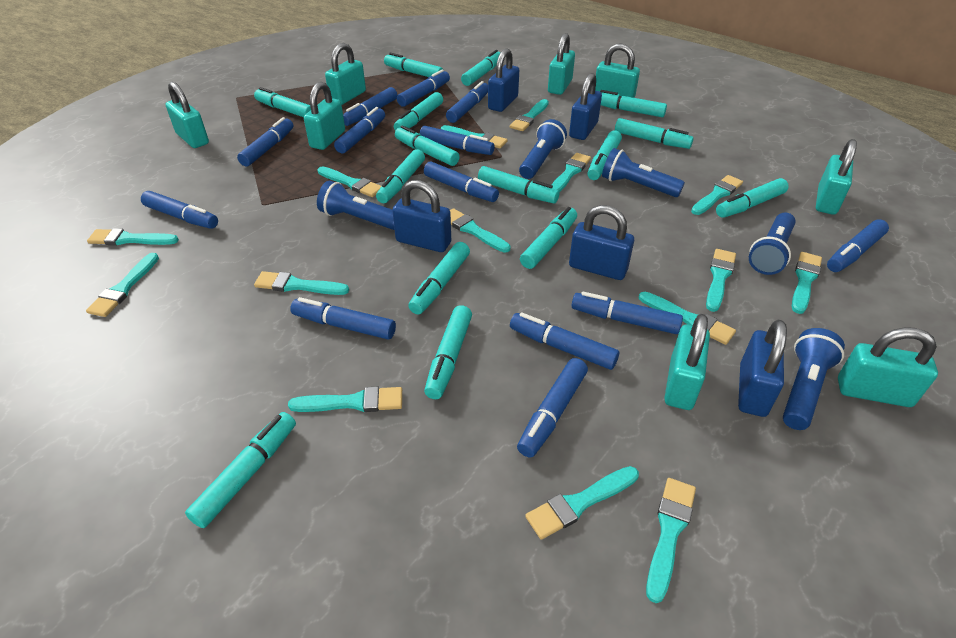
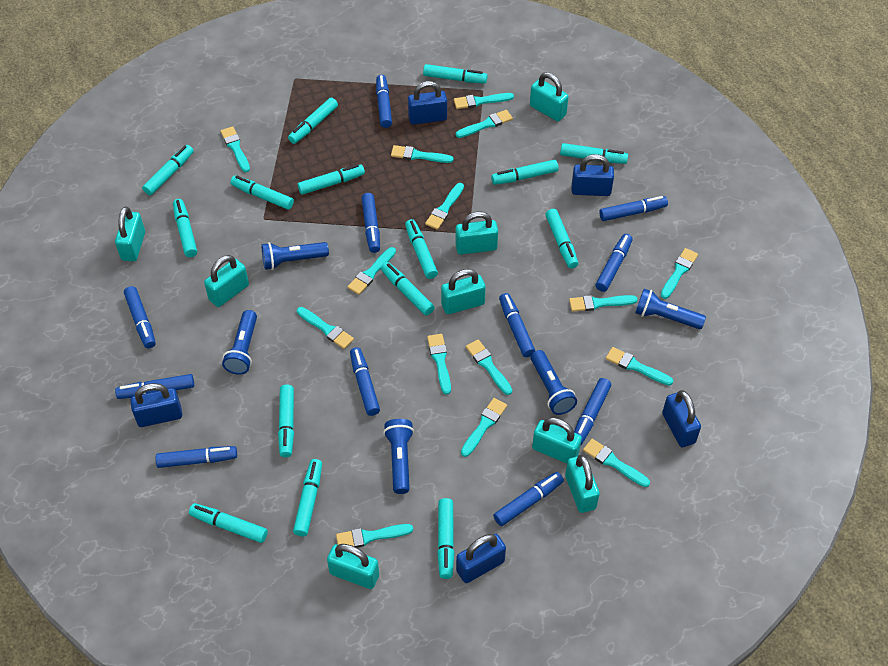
blue marker: 13 -> 11

